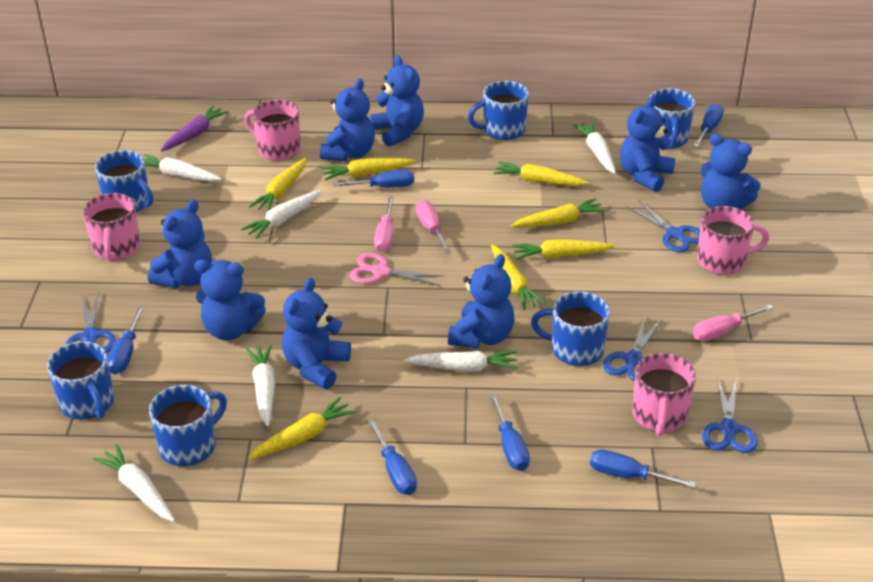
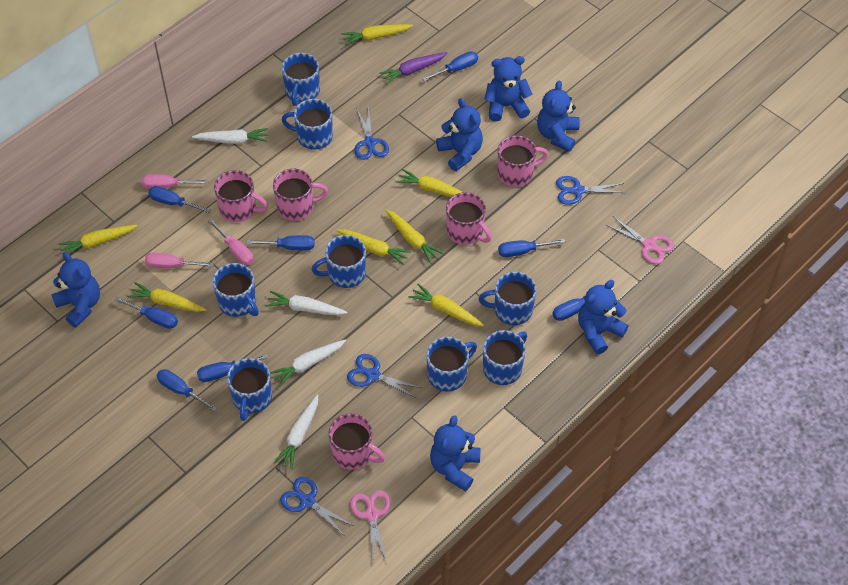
blue mug: 6 -> 8
blue screwdriver: 6 -> 8
blue teddy bear: 8 -> 6
pink mug: 4 -> 5
pink scissors: 1 -> 2
white carrot: 6 -> 4

